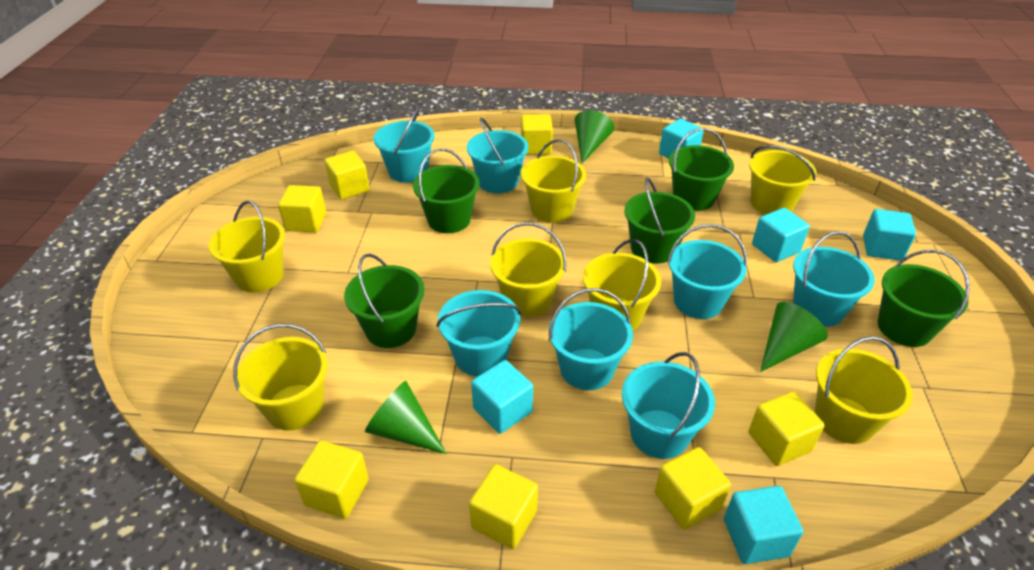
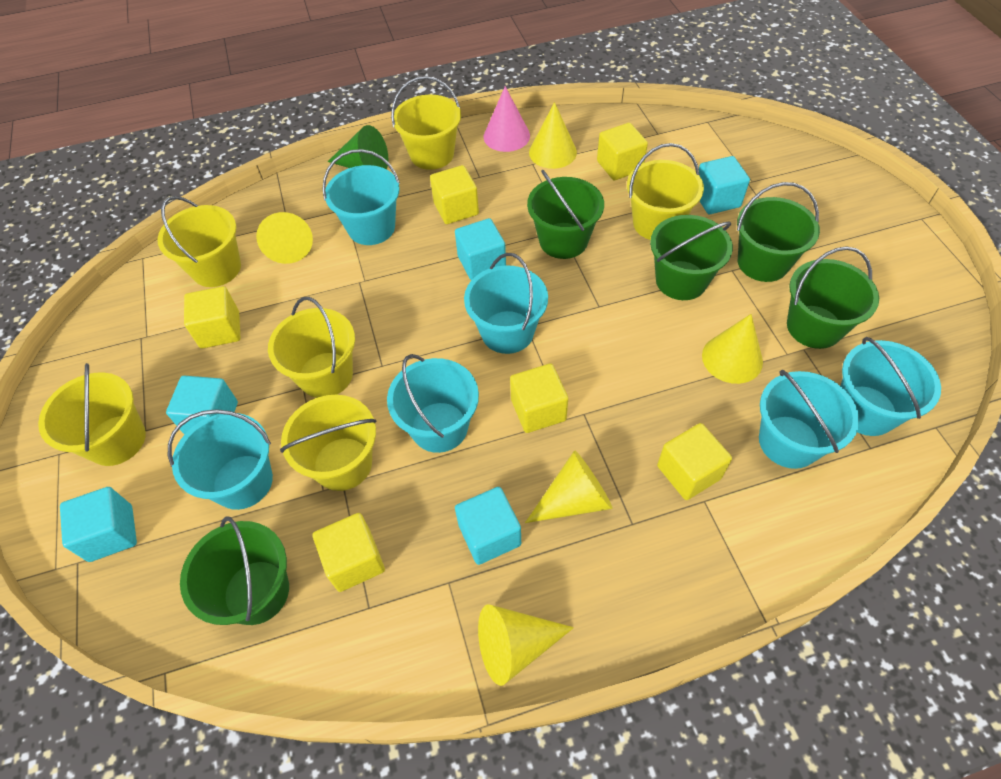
green cone: 3 -> 1
pink cone: 0 -> 1
turquoise bucket: 7 -> 6
yellow bucket: 7 -> 6
yellow cone: 0 -> 5
yellow cube: 7 -> 6

